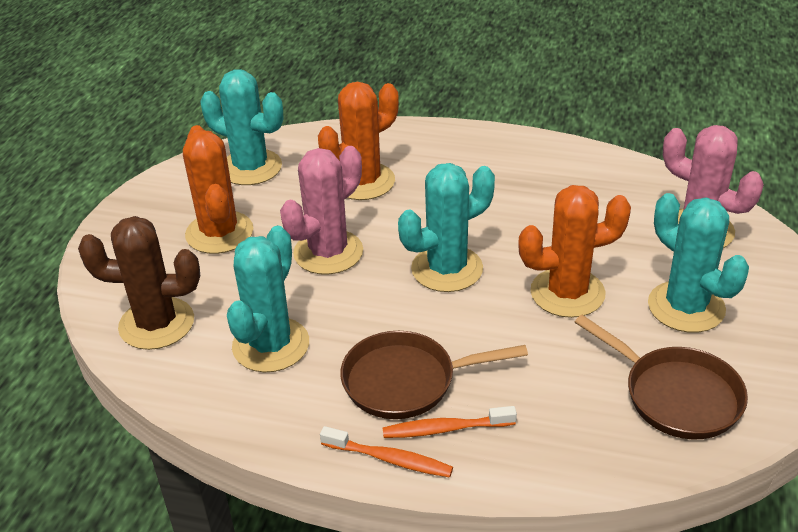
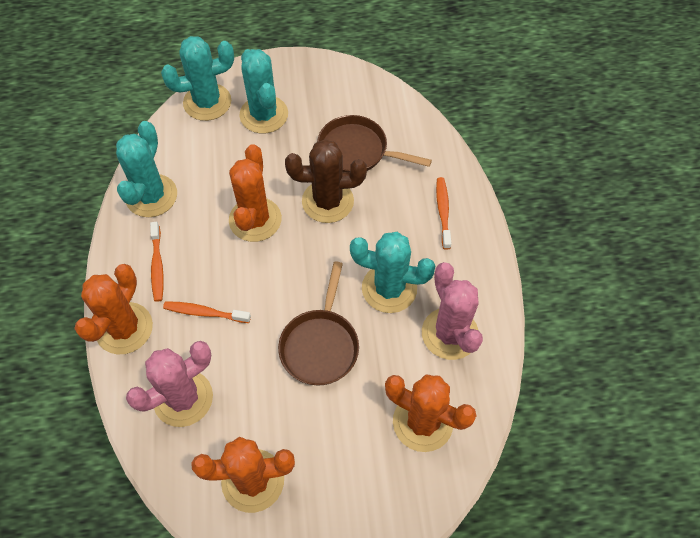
orange cactus: 3 -> 4
orange toothbrush: 2 -> 3

